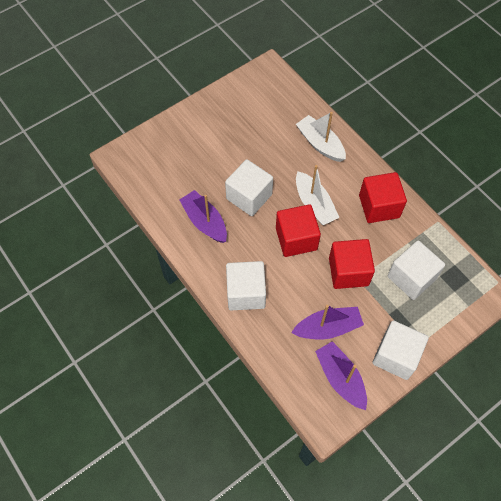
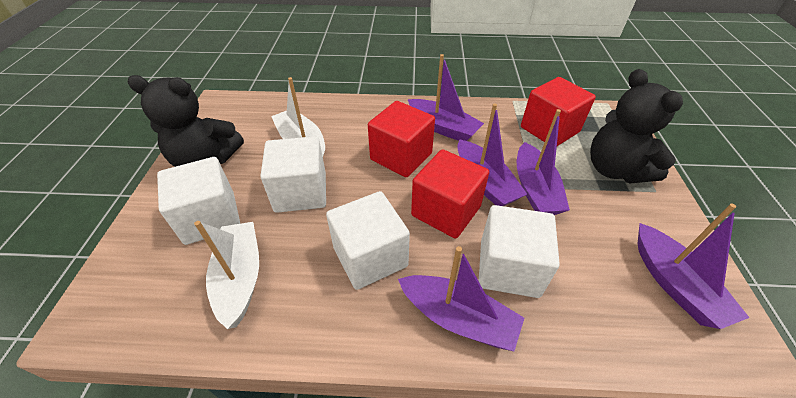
black teddy bear: 0 -> 2
purple boat: 3 -> 5

